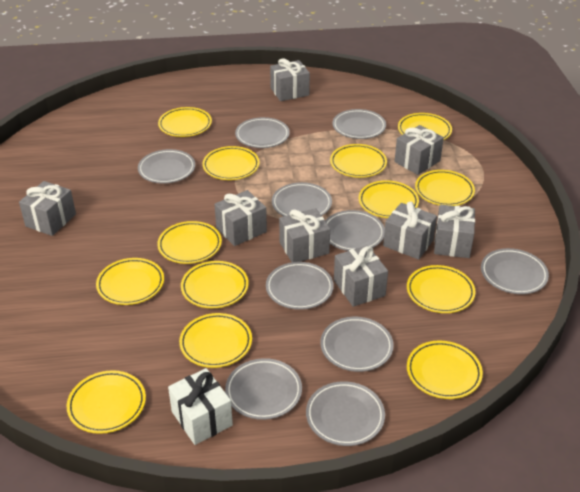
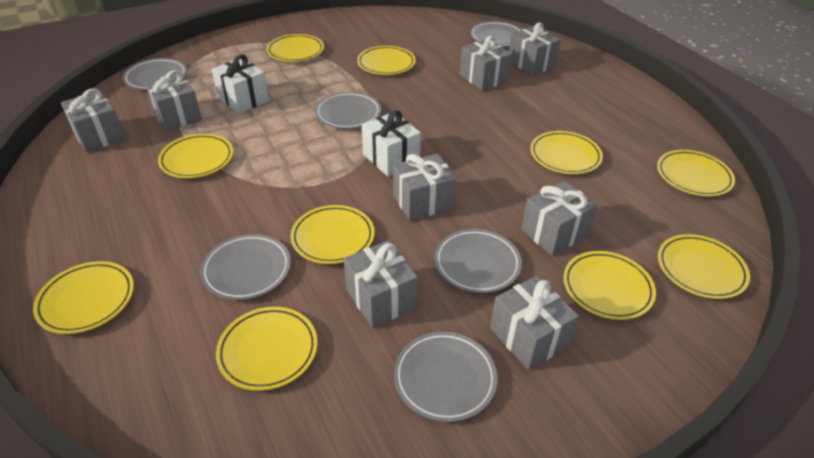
grey plate: 10 -> 6
white gift: 1 -> 2
yellow plate: 13 -> 10

